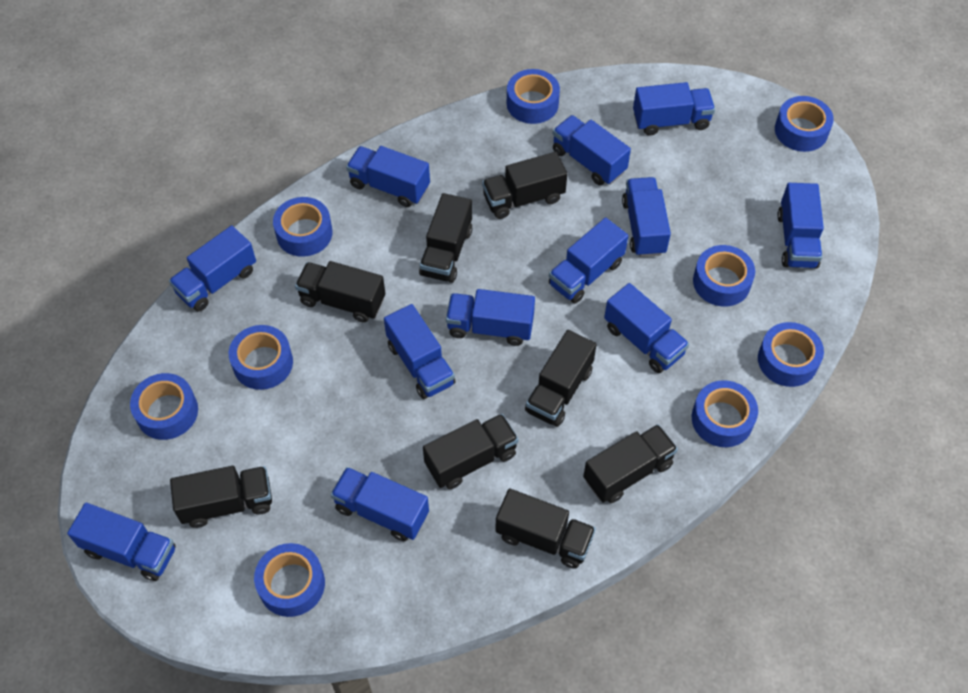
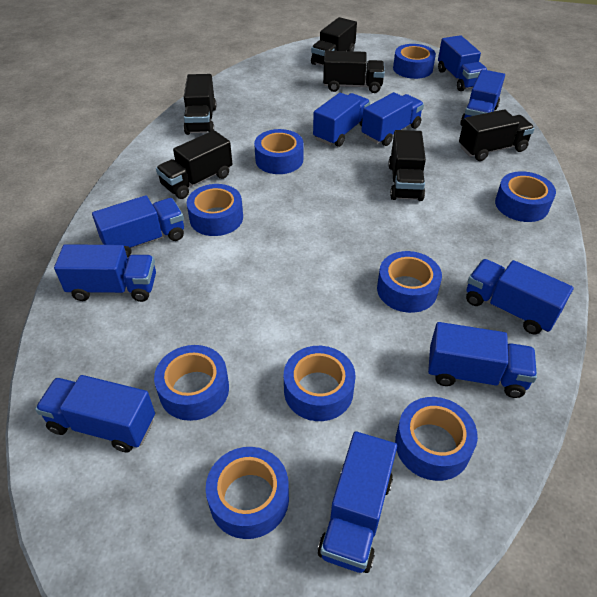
black truck: 8 -> 6
blue truck: 12 -> 10

